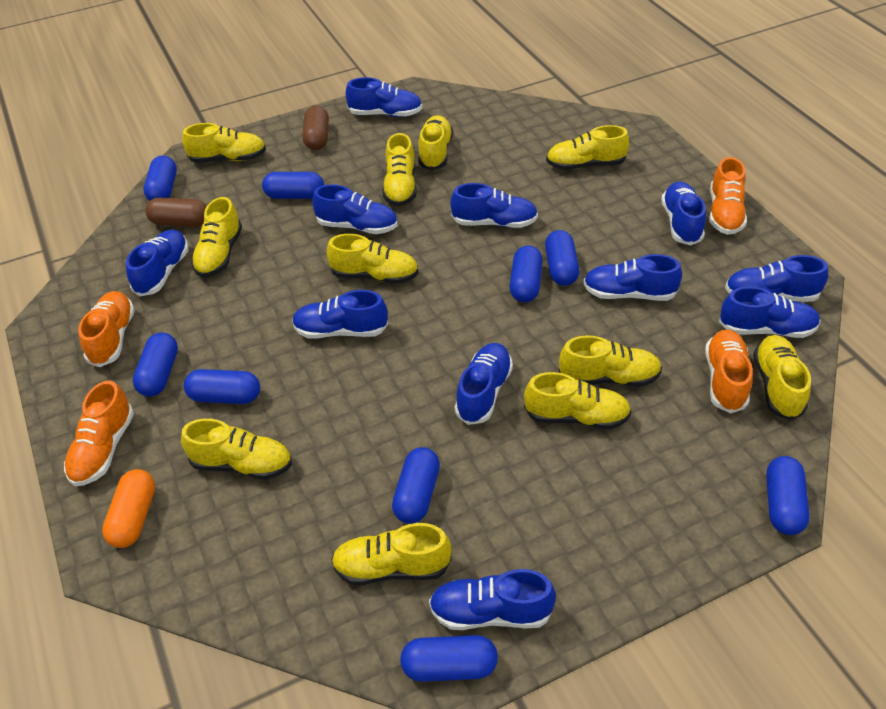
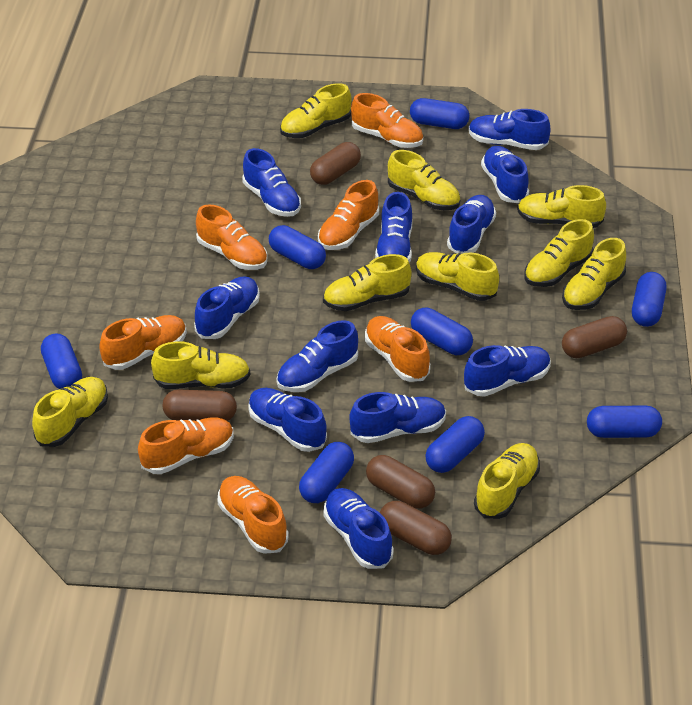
blue capsule: 9 -> 8
brown capsule: 2 -> 5
orange capsule: 1 -> 0
orange shoe: 4 -> 7
yellow shoe: 11 -> 10

